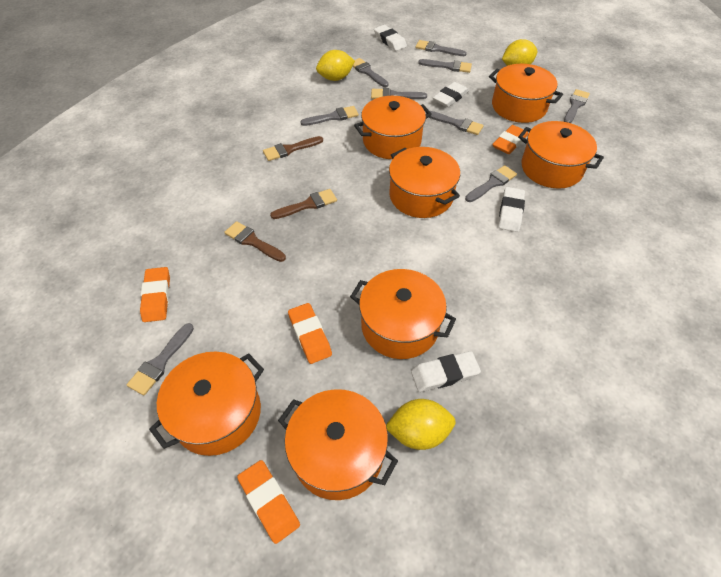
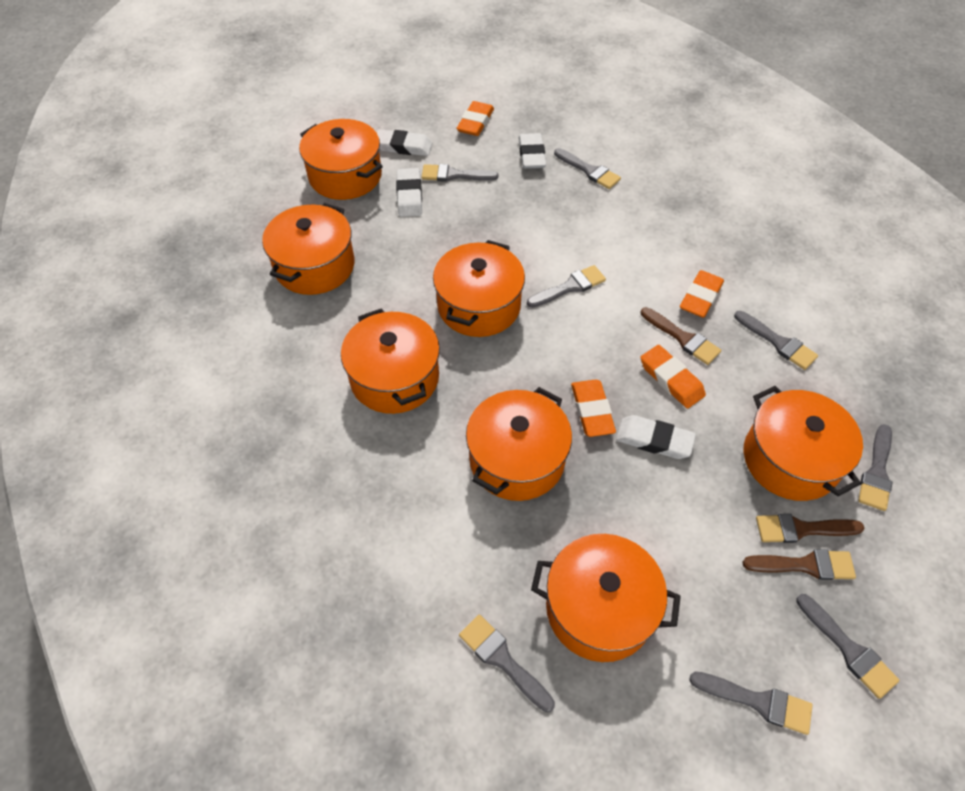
grey brush: 9 -> 8
yellow lemon: 3 -> 0

